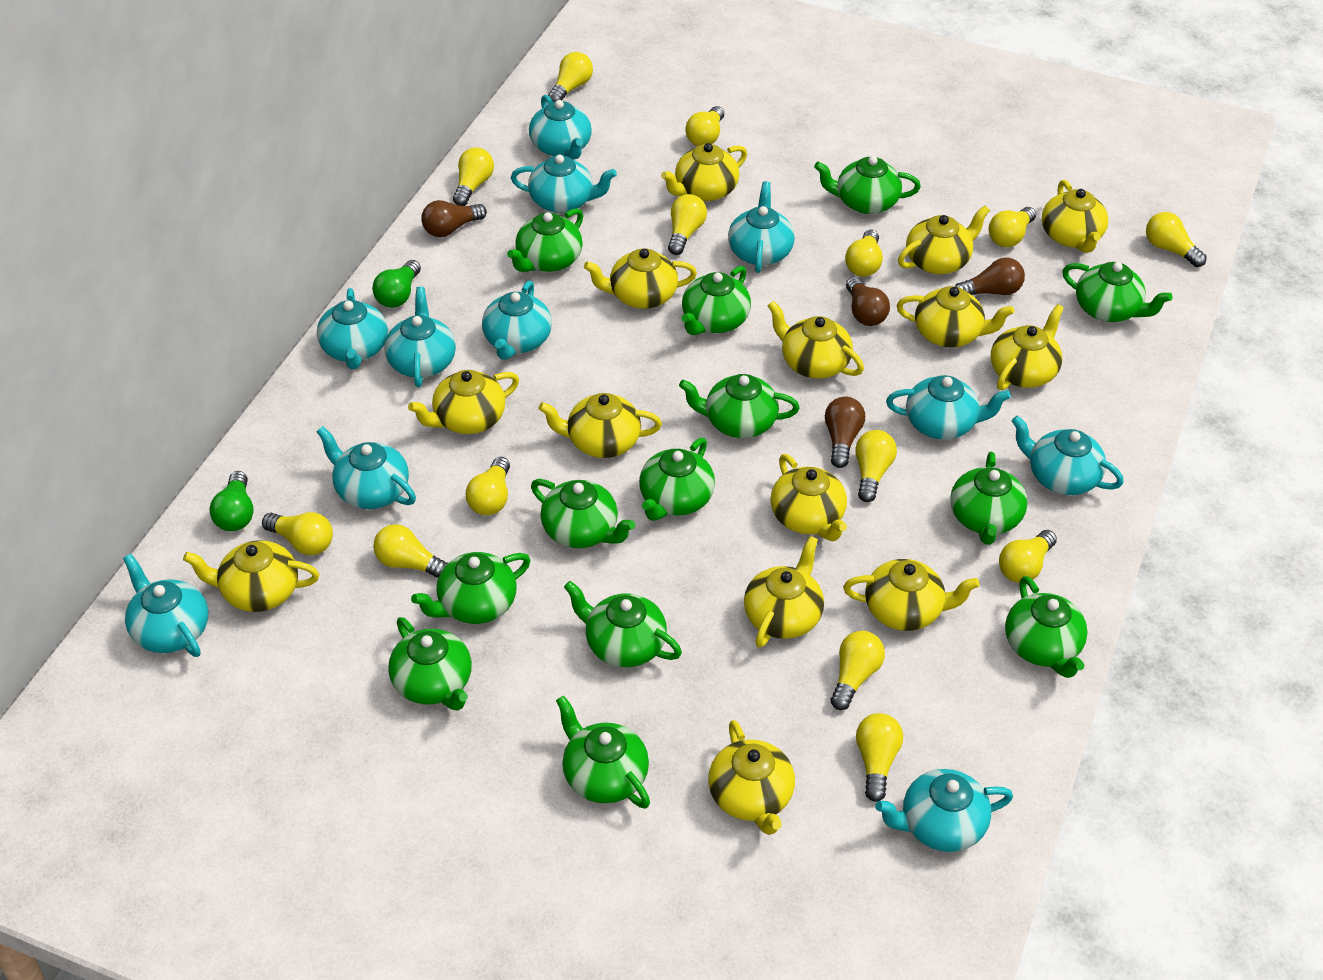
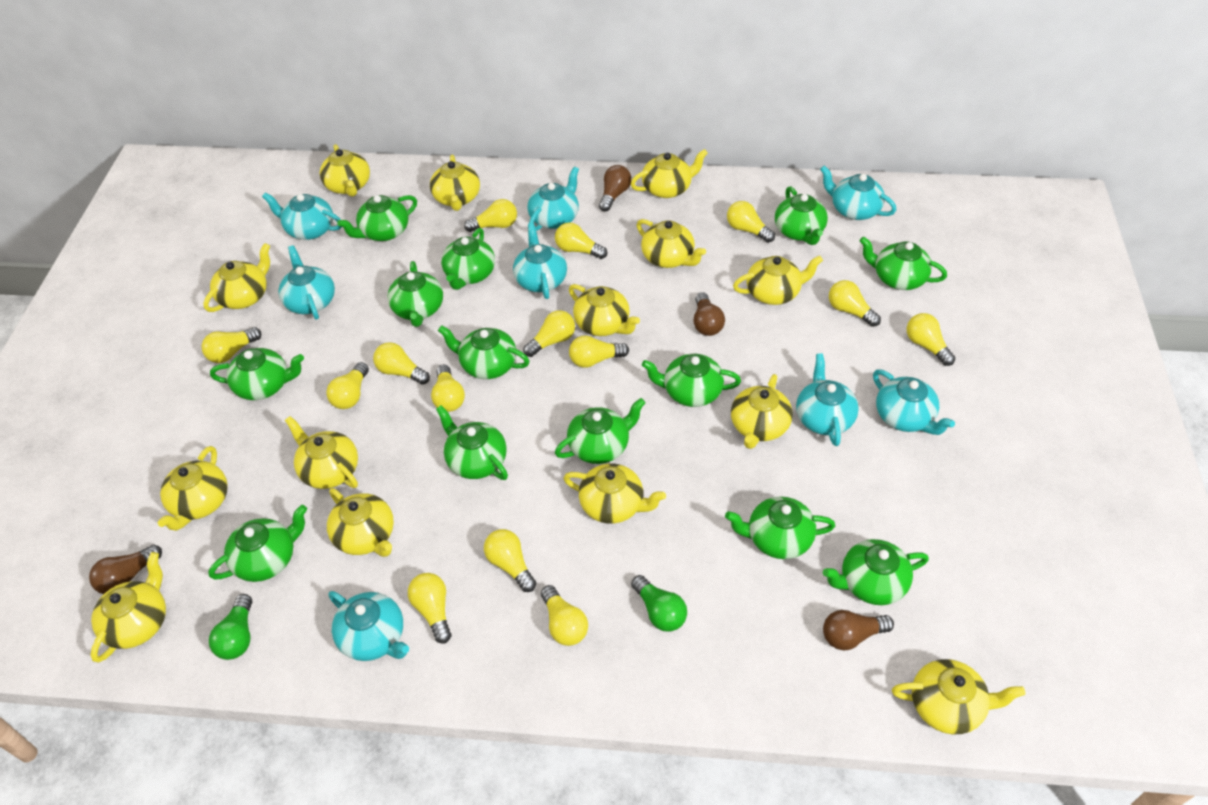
turquoise teapot: 11 -> 8

